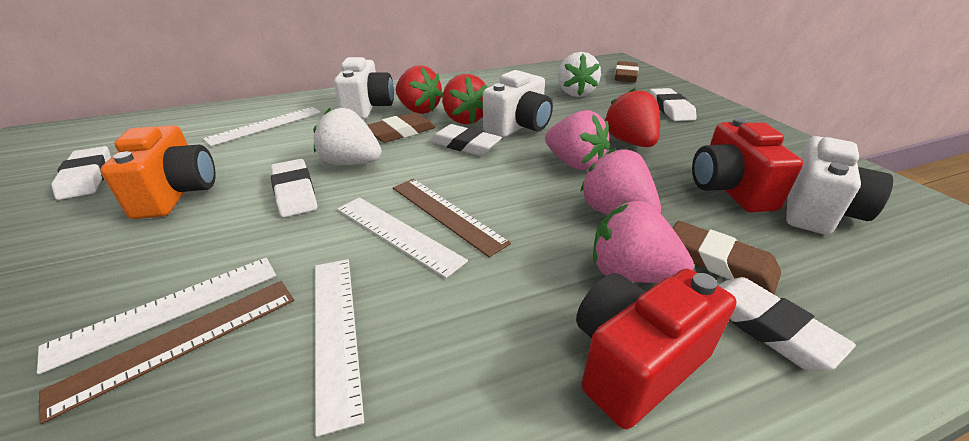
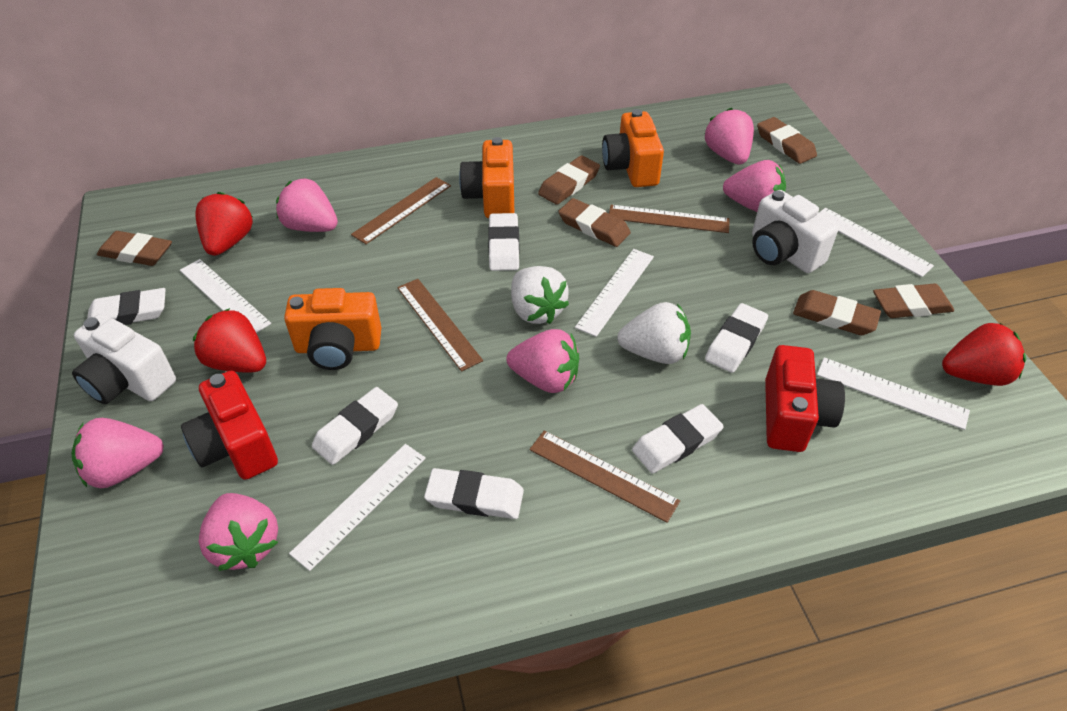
brown eraser: 3 -> 6
brown ruler: 2 -> 4
orange camera: 1 -> 3
pink strawberry: 3 -> 6
white camera: 3 -> 2
white eraser: 5 -> 6
white ruler: 4 -> 5

